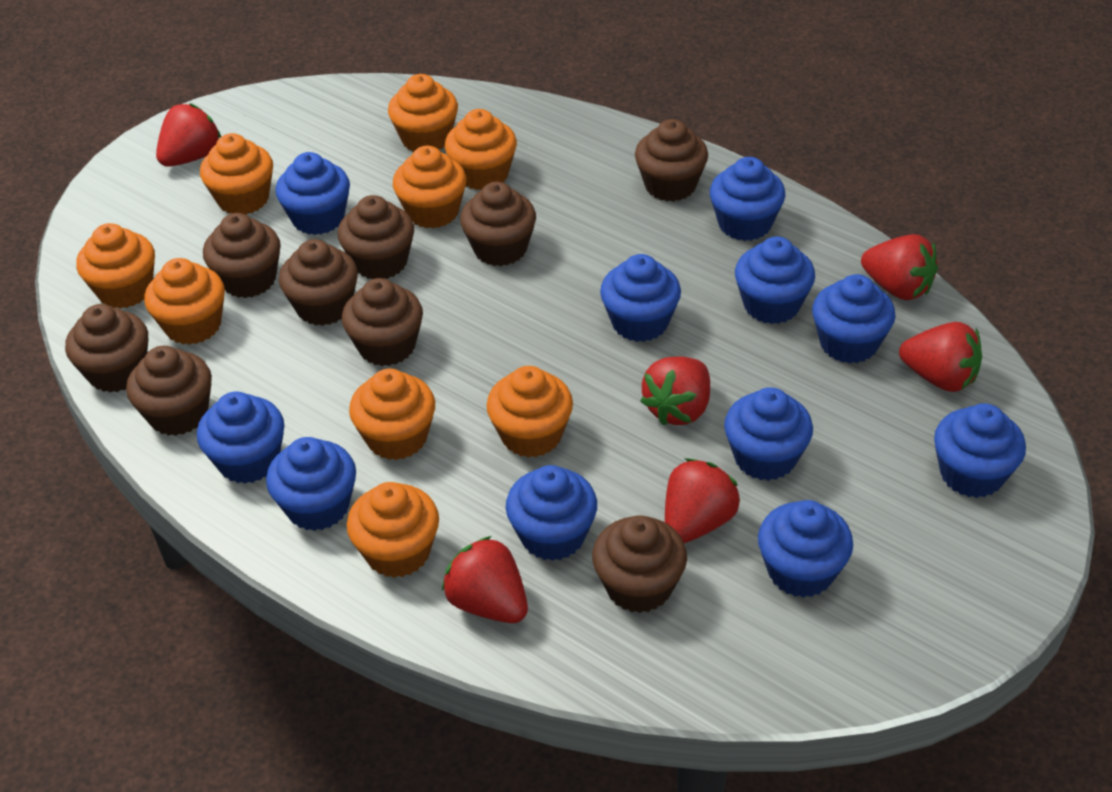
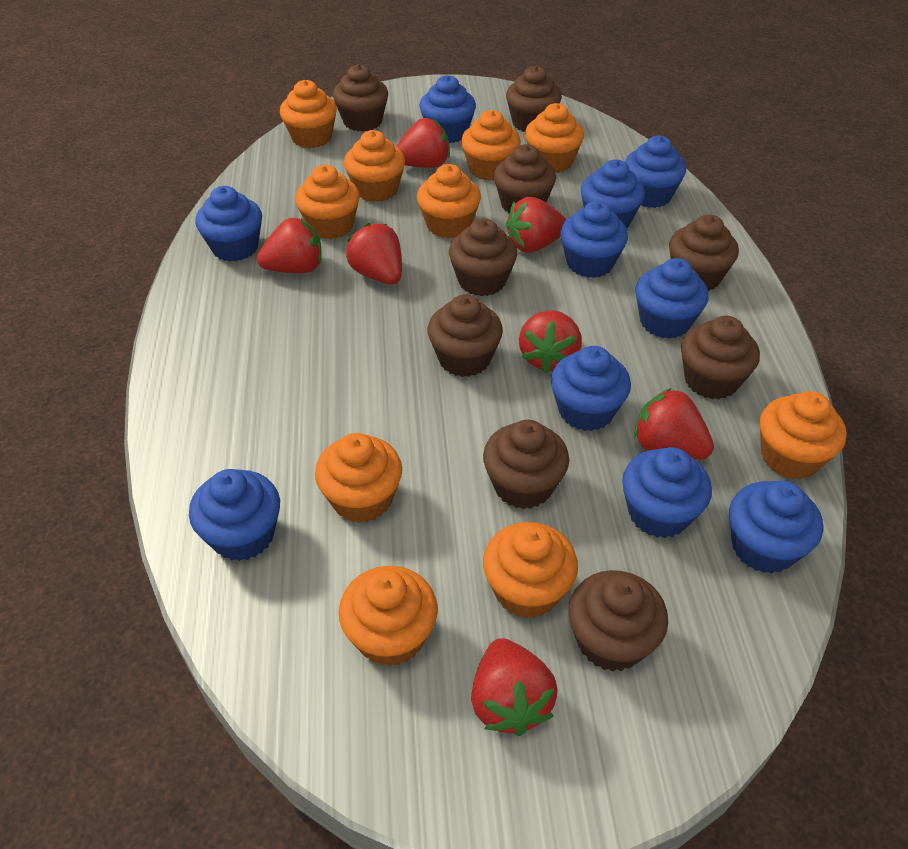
blue cupcake: 11 -> 10
orange cupcake: 9 -> 10
red strawberry: 6 -> 7

